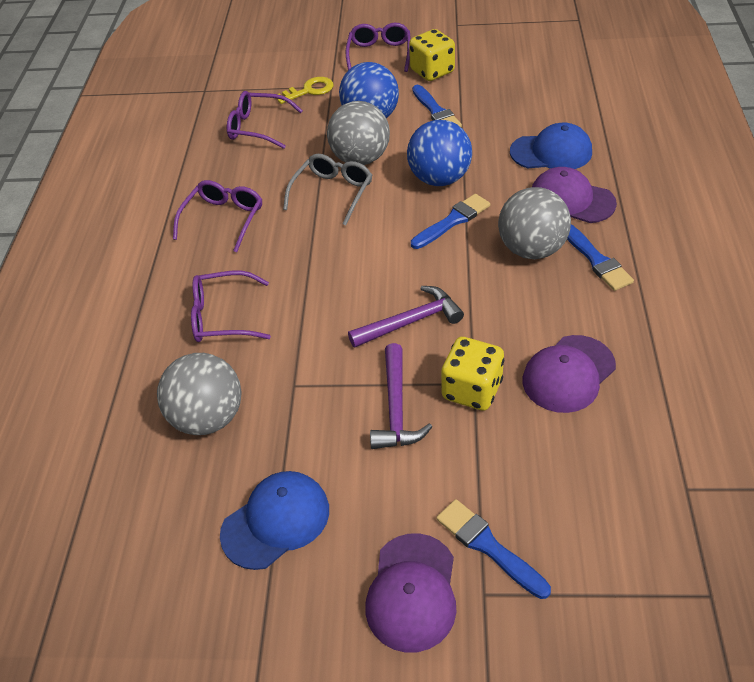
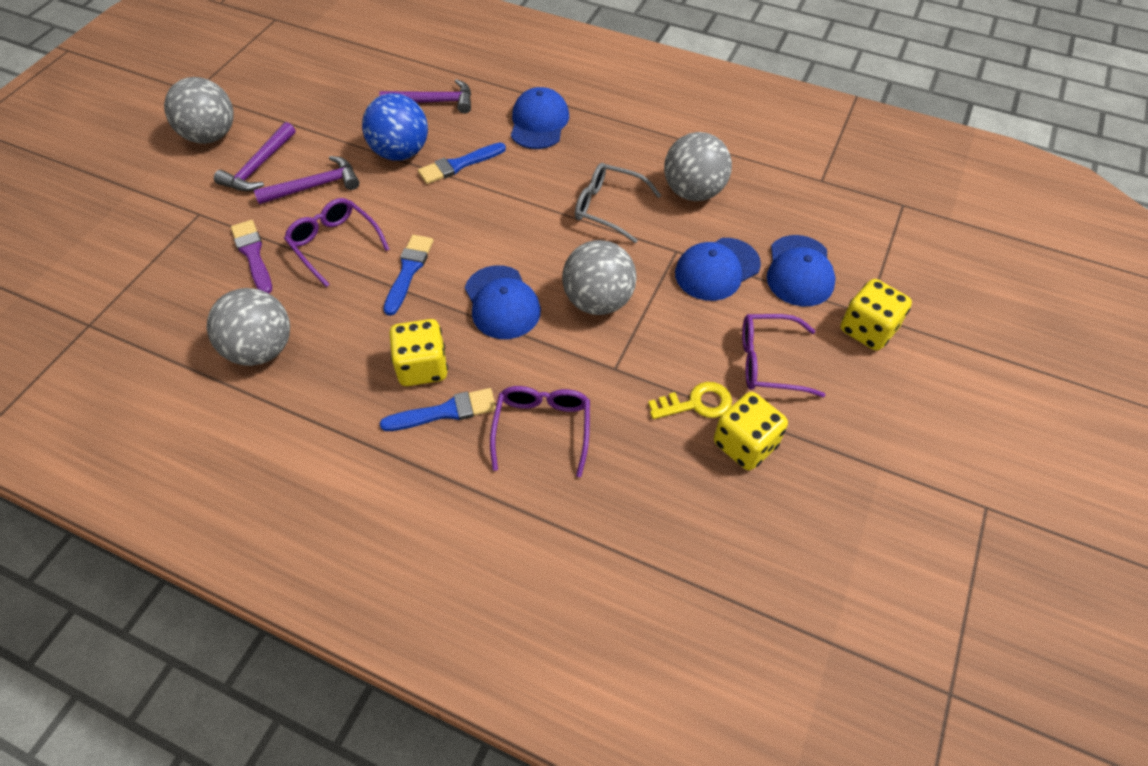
blue ball: 2 -> 1
blue brush: 4 -> 3
blue cap: 2 -> 4
grey ball: 3 -> 4
purple brush: 0 -> 1
purple cap: 3 -> 0
purple glasses: 4 -> 3
purple hammer: 2 -> 3
yellow dice: 2 -> 3

